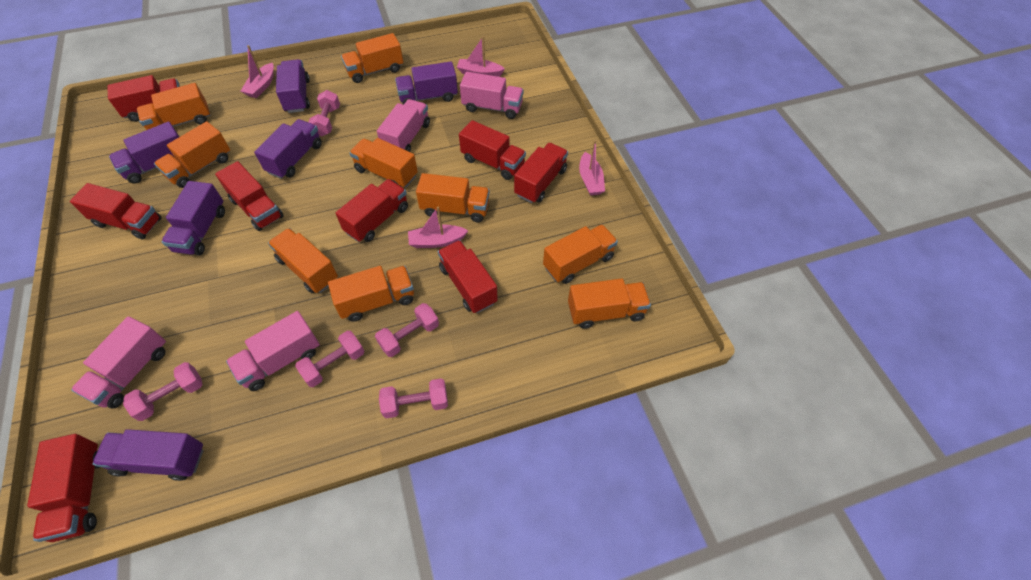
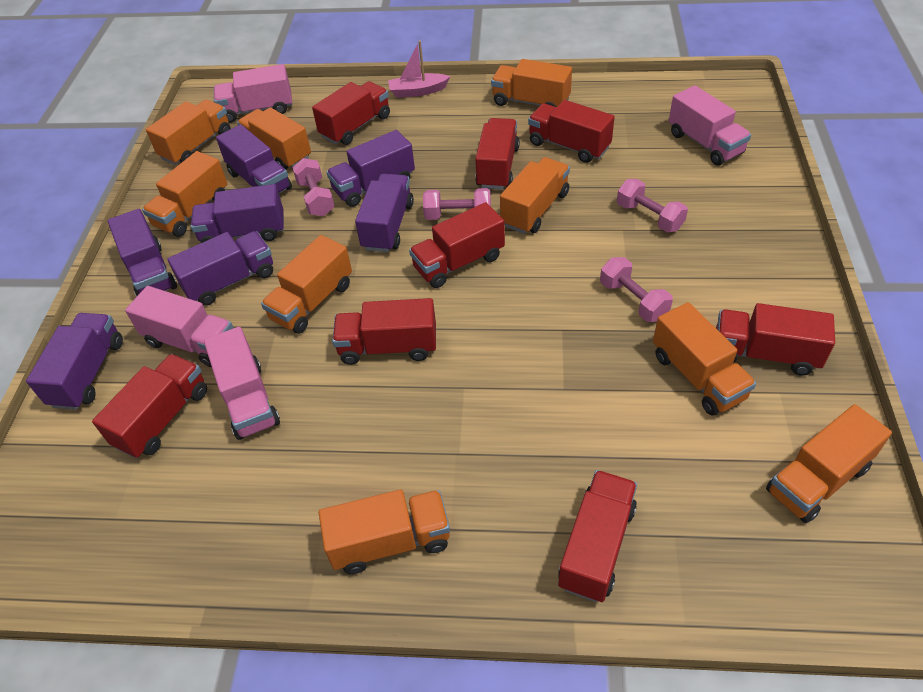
pink boat: 4 -> 1
pink dumbbell: 5 -> 4
purple truck: 6 -> 7

